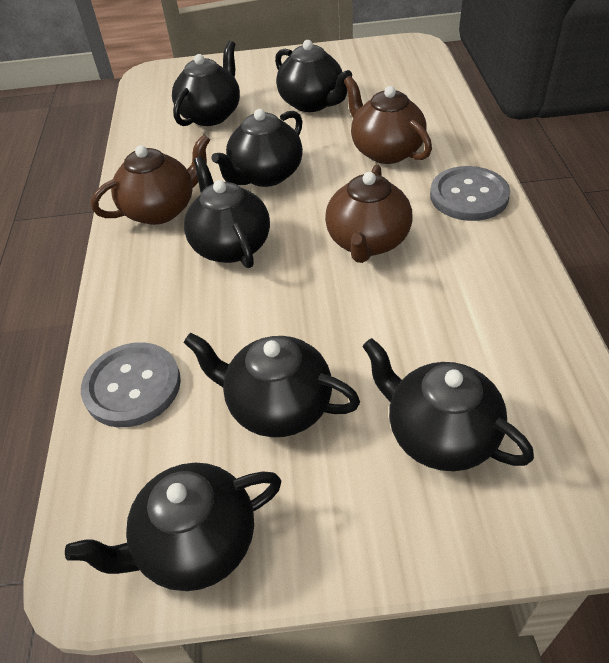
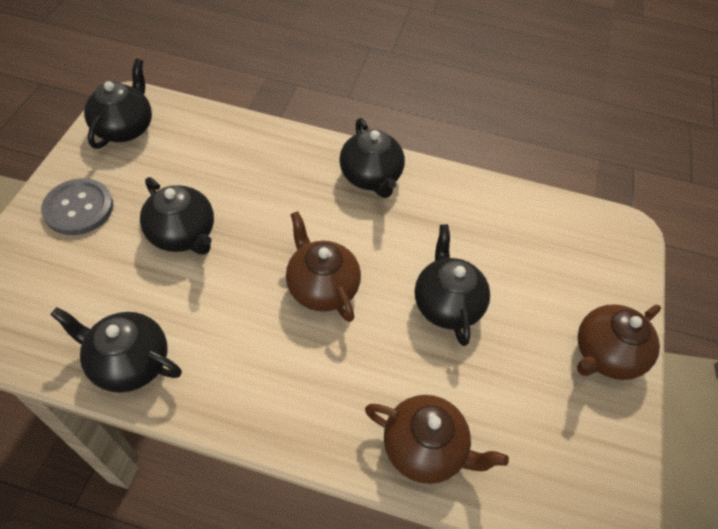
black teapot: 7 -> 5
grey button: 2 -> 1

